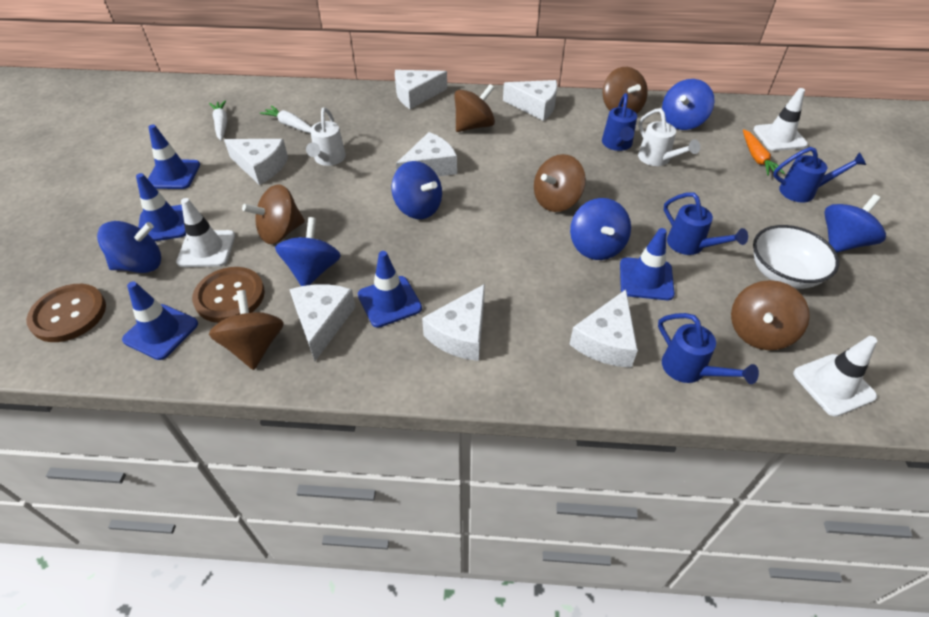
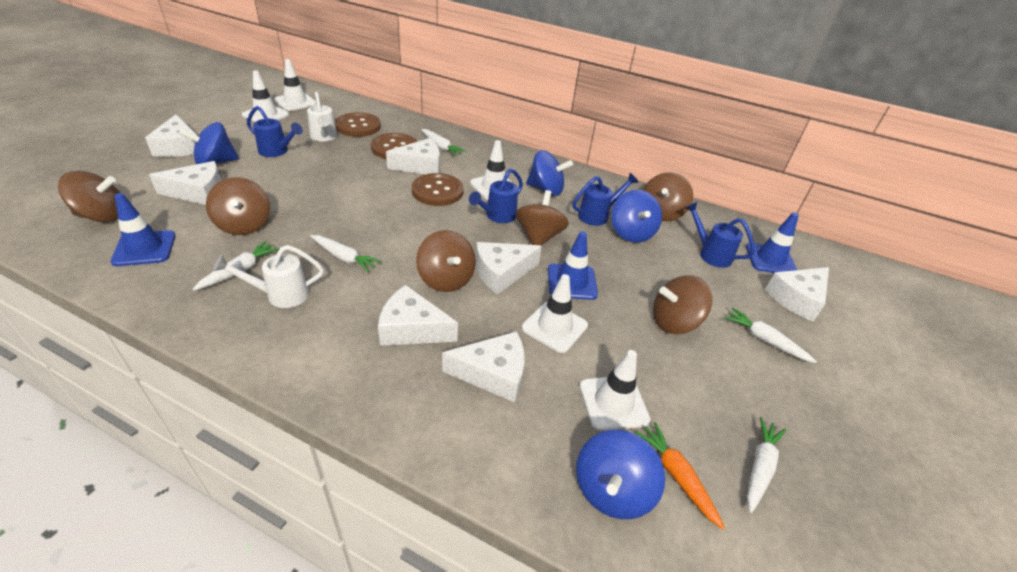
blue spinning top: 6 -> 4
blue traffic cone: 5 -> 3
brown button: 2 -> 3
white bowl: 1 -> 0
white carrot: 2 -> 5
white traffic cone: 3 -> 5

